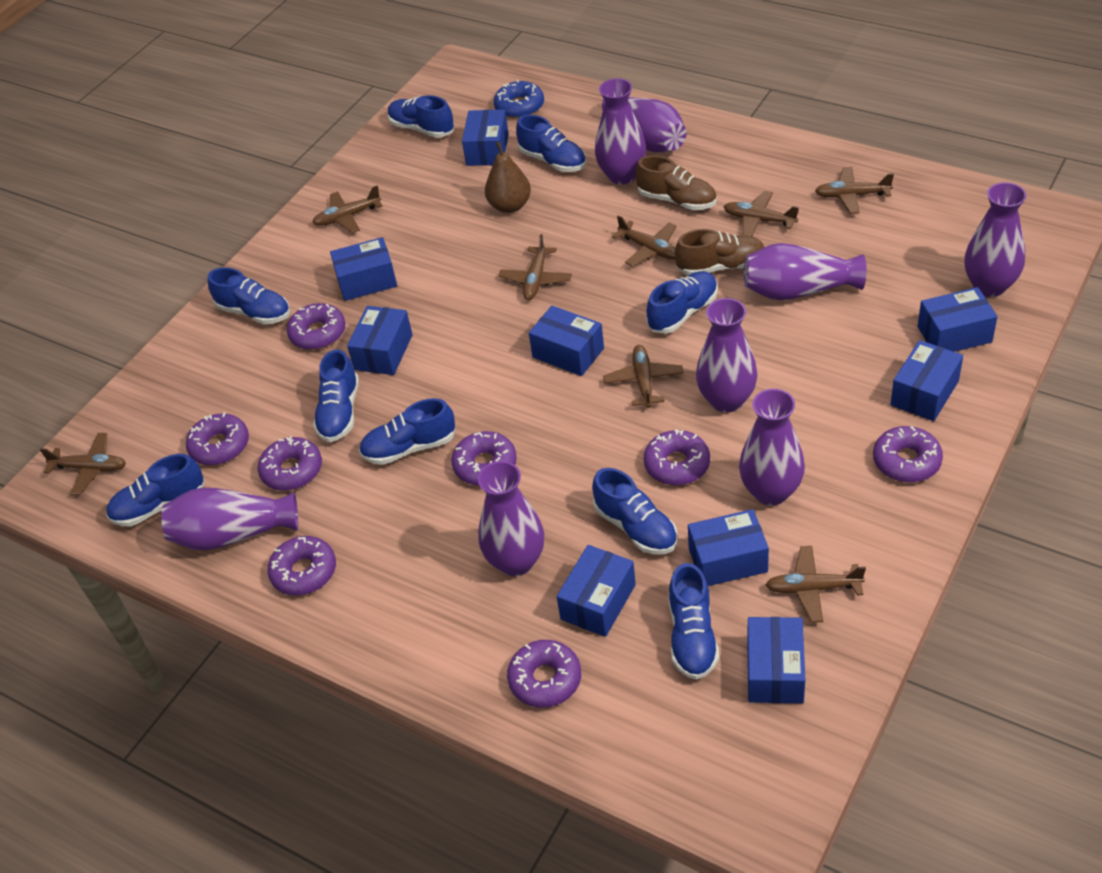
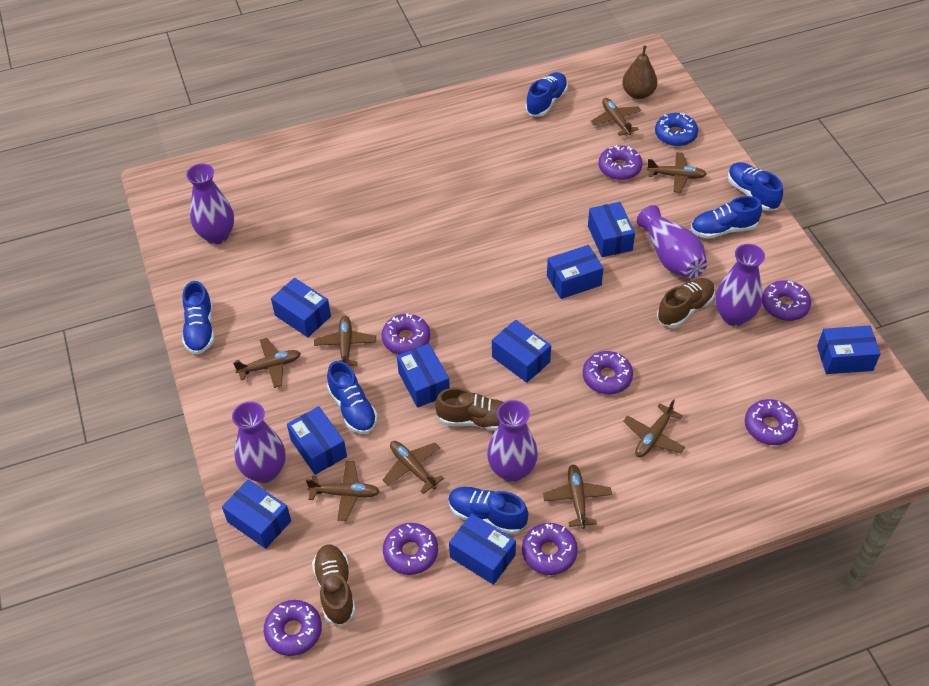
blue shoe: 9 -> 6
brown shoe: 2 -> 3
purple vase: 8 -> 5

